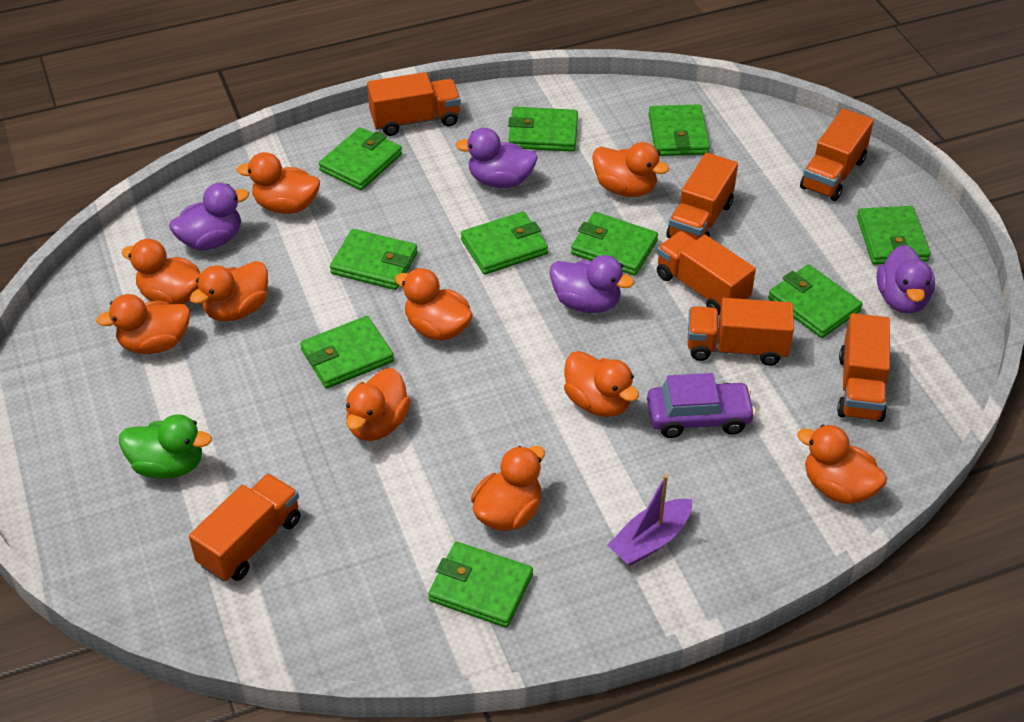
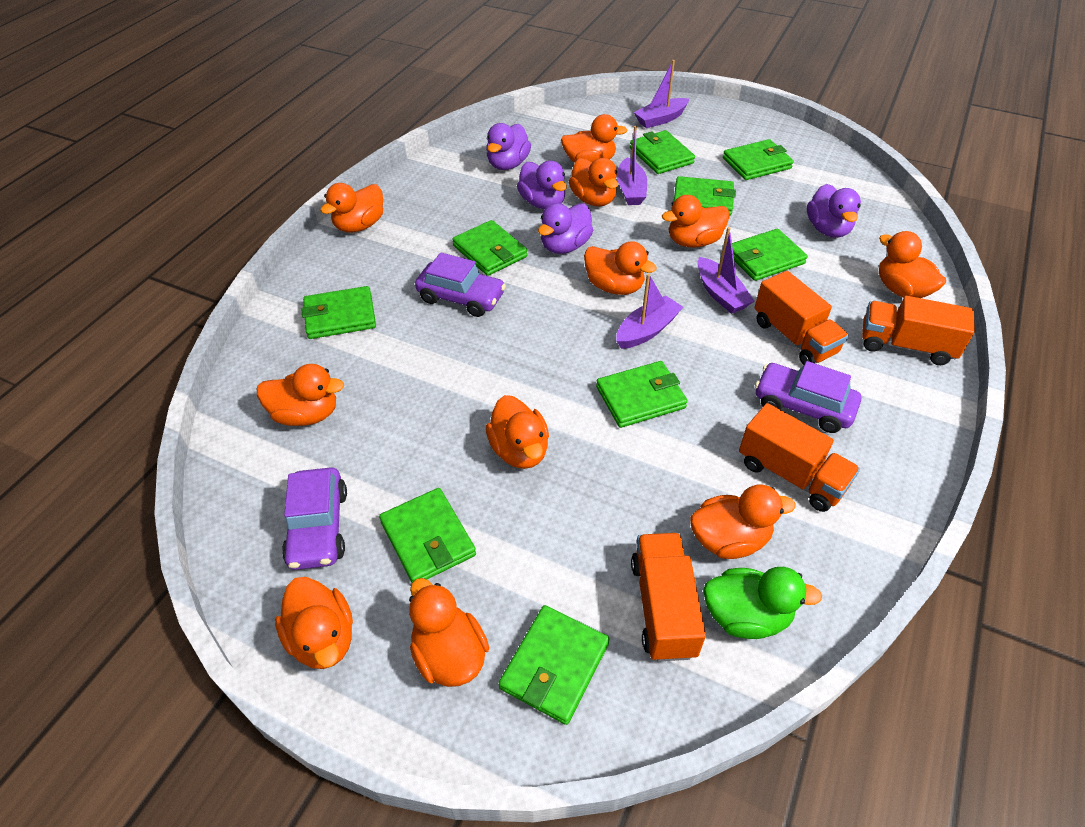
green wallet: 10 -> 9
orange duck: 10 -> 11
orange truck: 7 -> 4
purple boat: 1 -> 4
purple car: 1 -> 3

